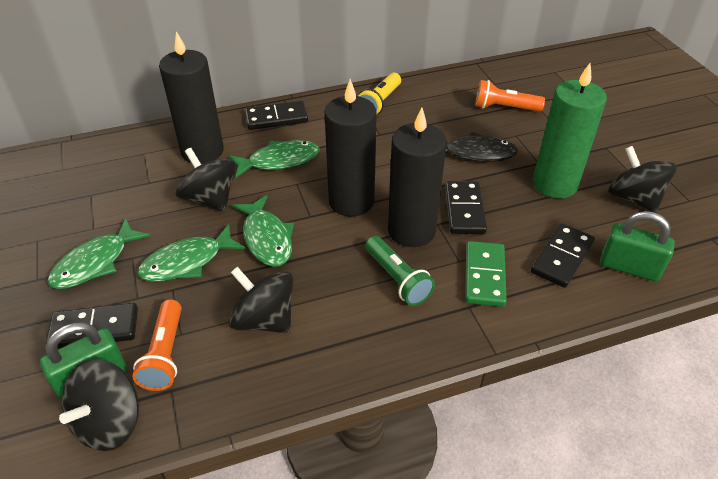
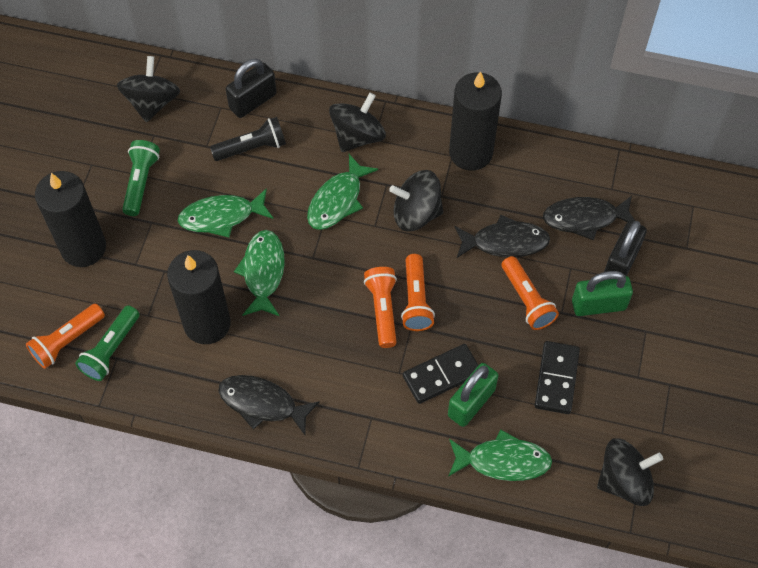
black domino: 4 -> 2
black fish: 1 -> 3
black flashlight: 0 -> 1
black padlock: 0 -> 2
green candle: 1 -> 0
green domino: 1 -> 0
green flashlight: 1 -> 2
orange flashlight: 2 -> 4
yellow flashlight: 1 -> 0

